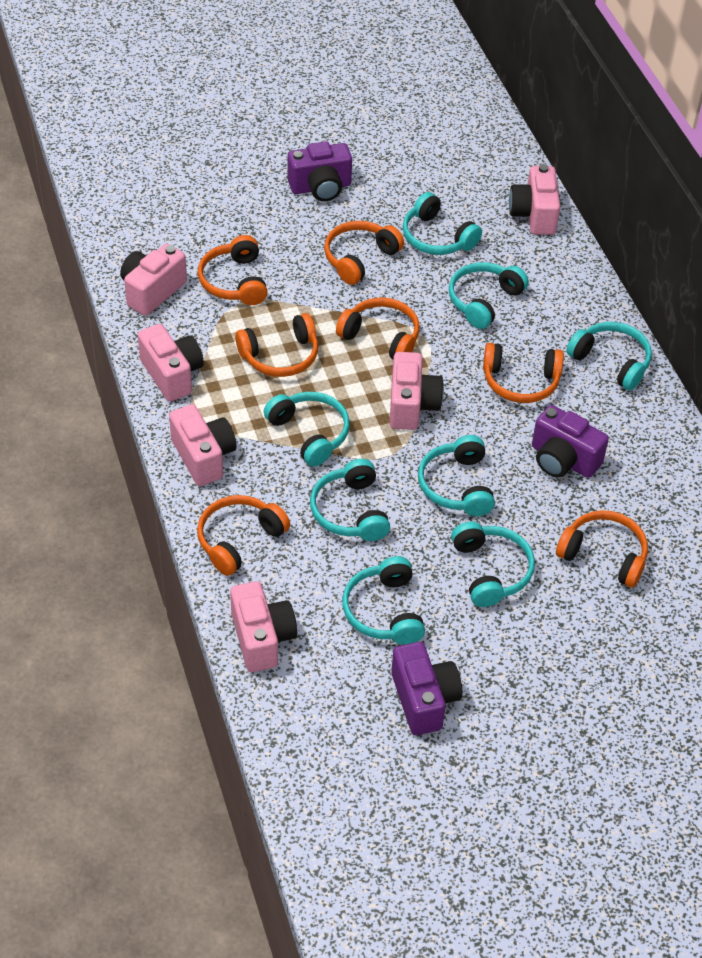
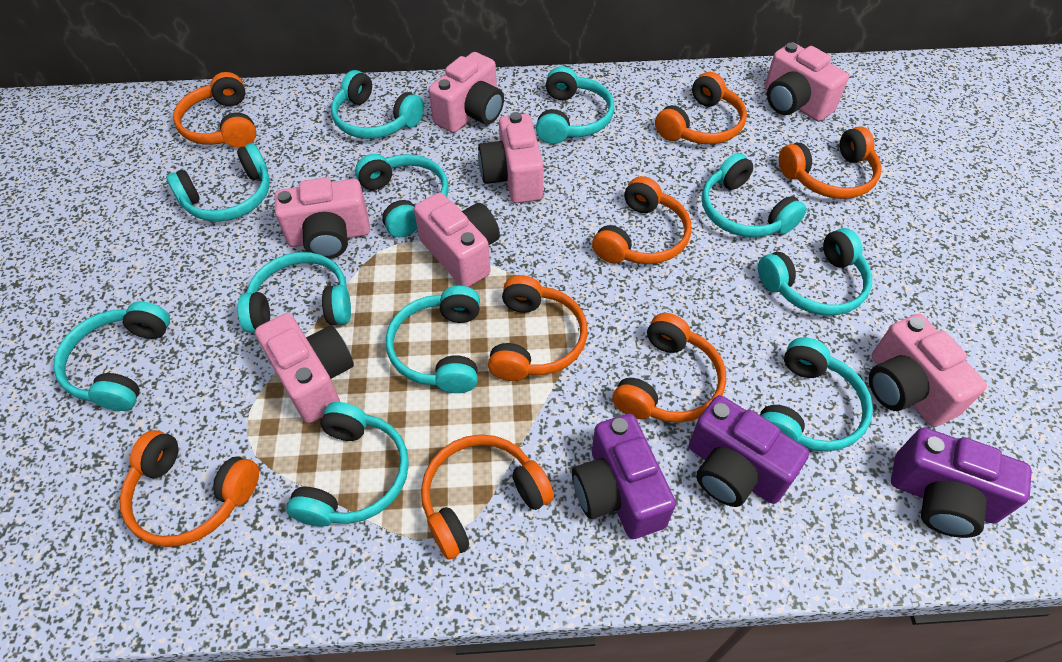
orange headphones: 7 -> 8
pink camera: 6 -> 7
turquoise headphones: 8 -> 11

